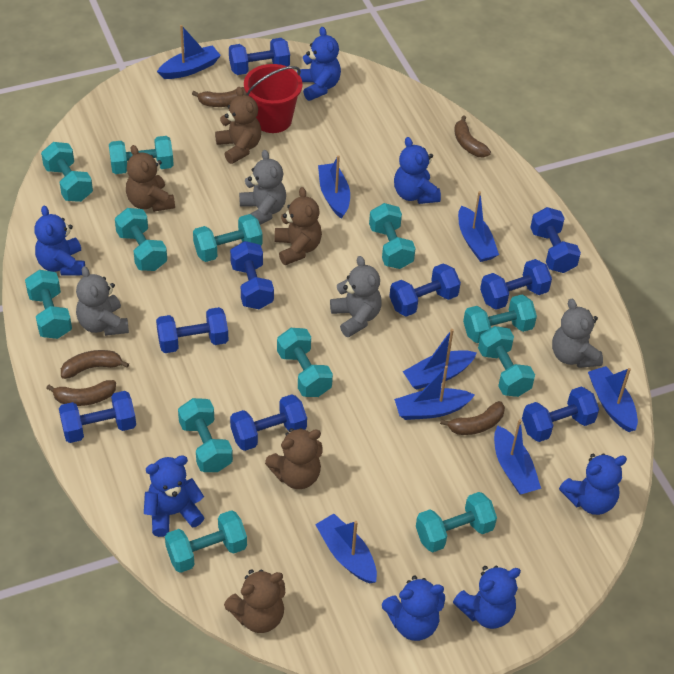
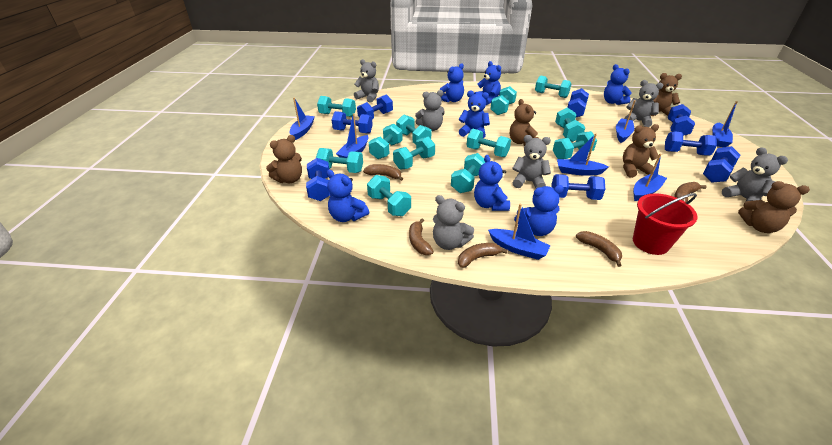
blue boat: 8 -> 7
blue dumbbell: 9 -> 8
grey teddy bear: 4 -> 6

